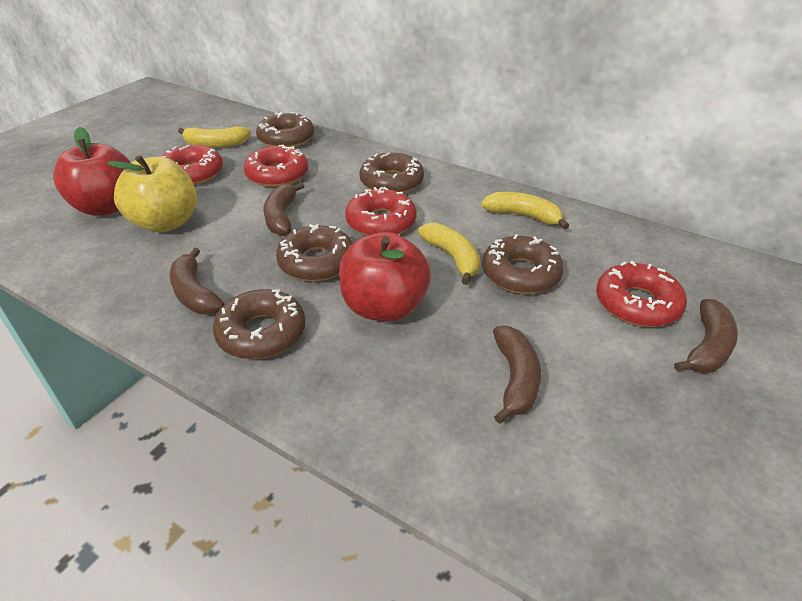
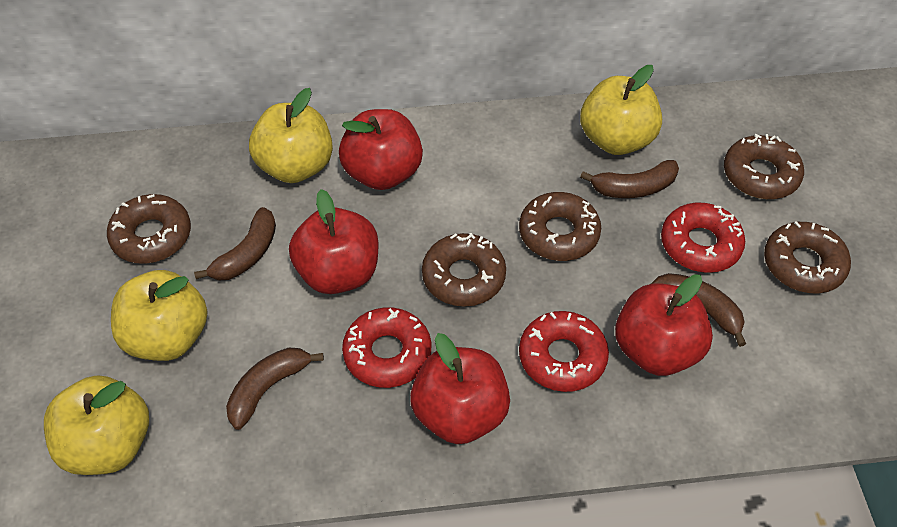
red apple: 2 -> 4
red donut: 4 -> 3
yellow apple: 1 -> 4
yellow banana: 3 -> 0

